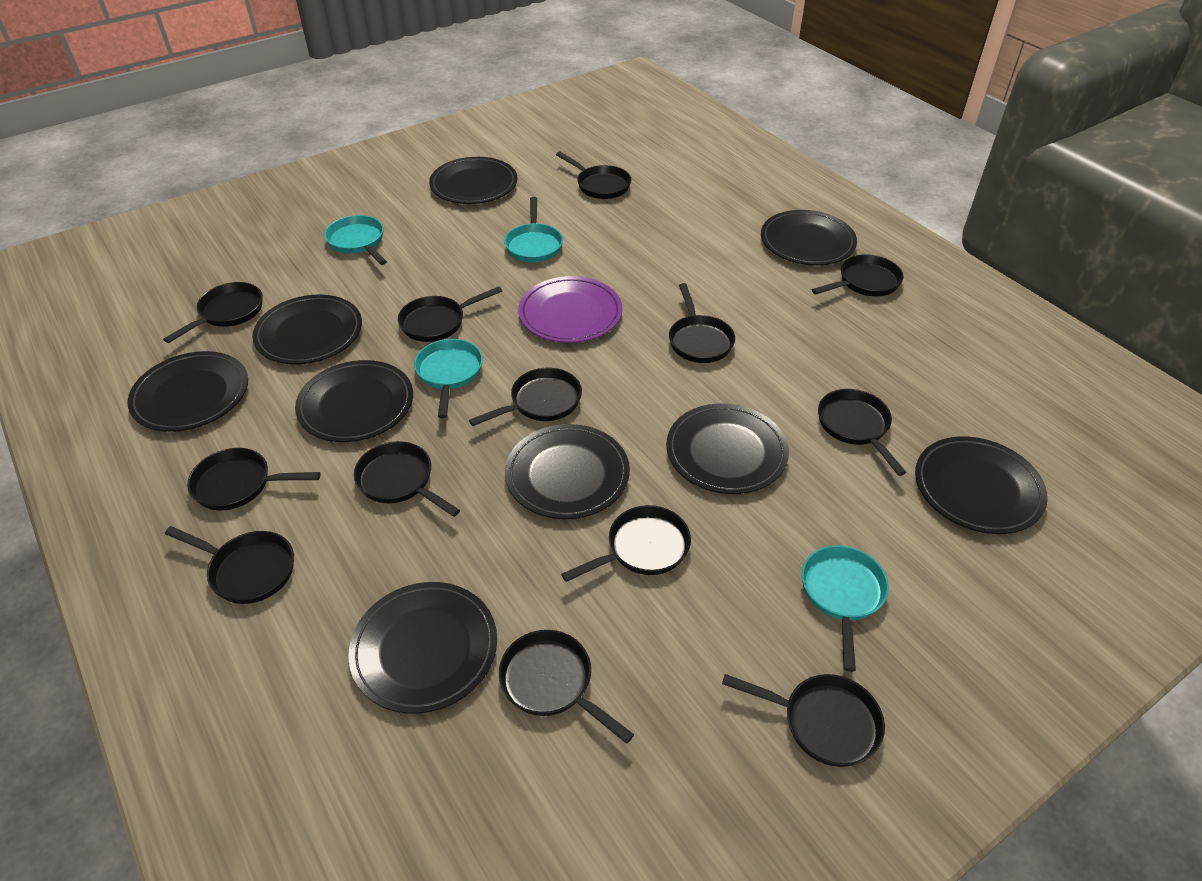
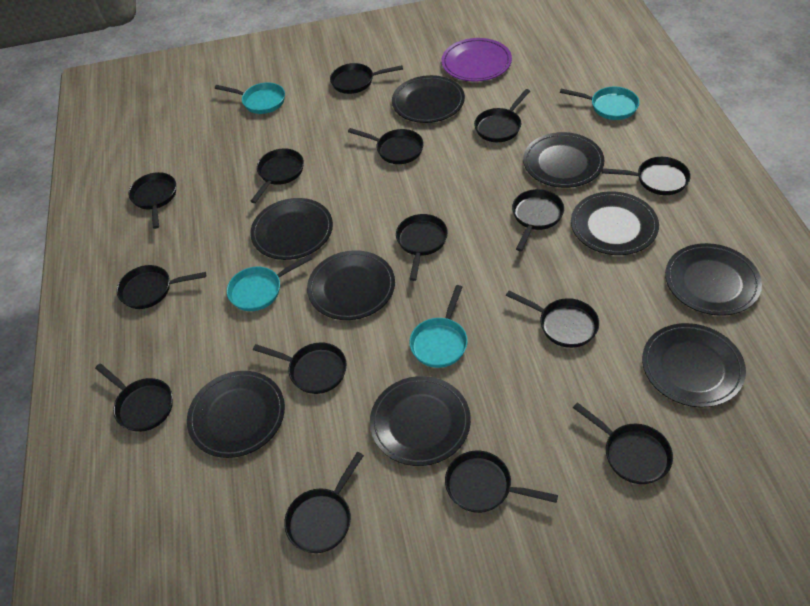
black pan: 13 -> 15

